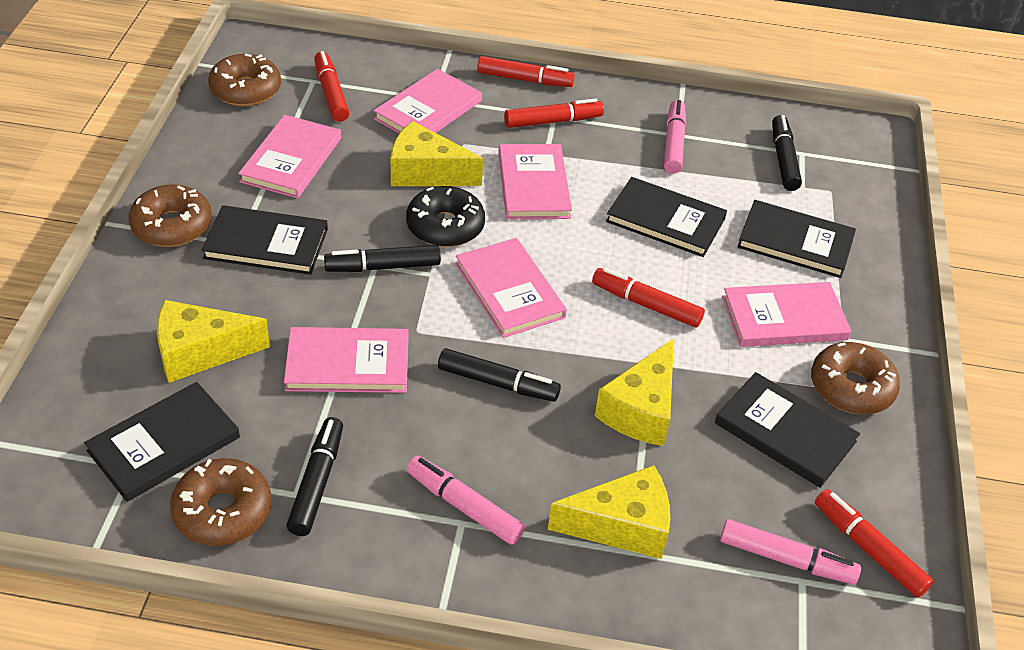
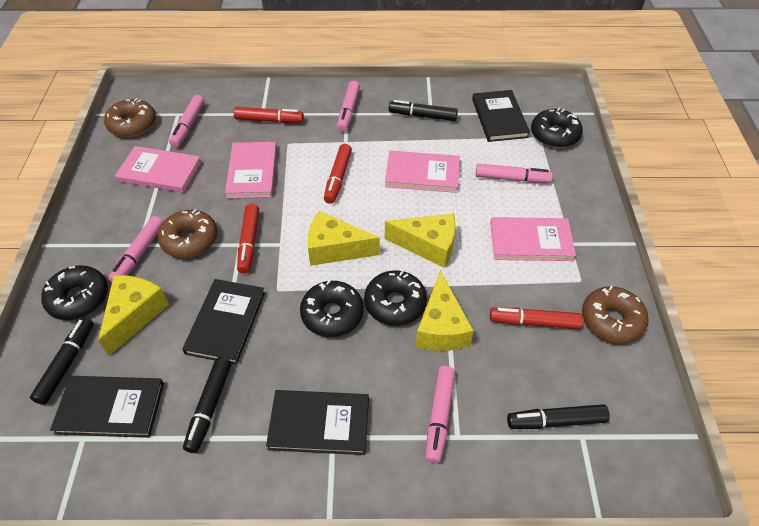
black book: 5 -> 4
black donut: 1 -> 4
brown donut: 4 -> 3
pink book: 6 -> 4
pink marker: 3 -> 5
red marker: 5 -> 4

